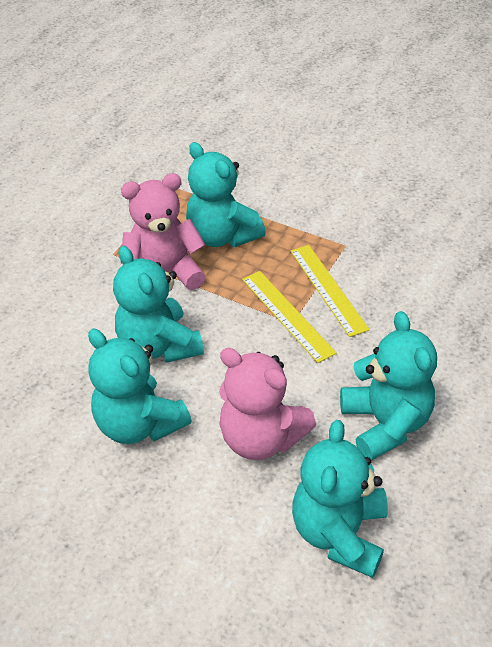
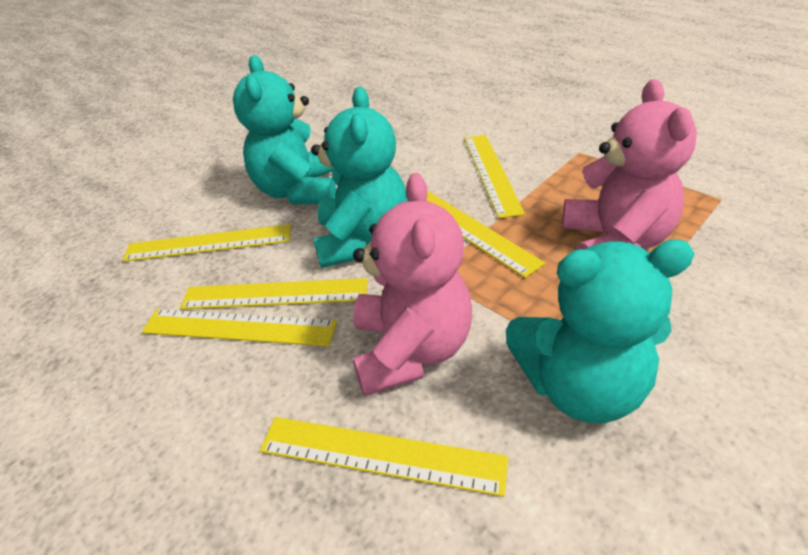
turquoise teddy bear: 5 -> 3
yellow ruler: 2 -> 6

